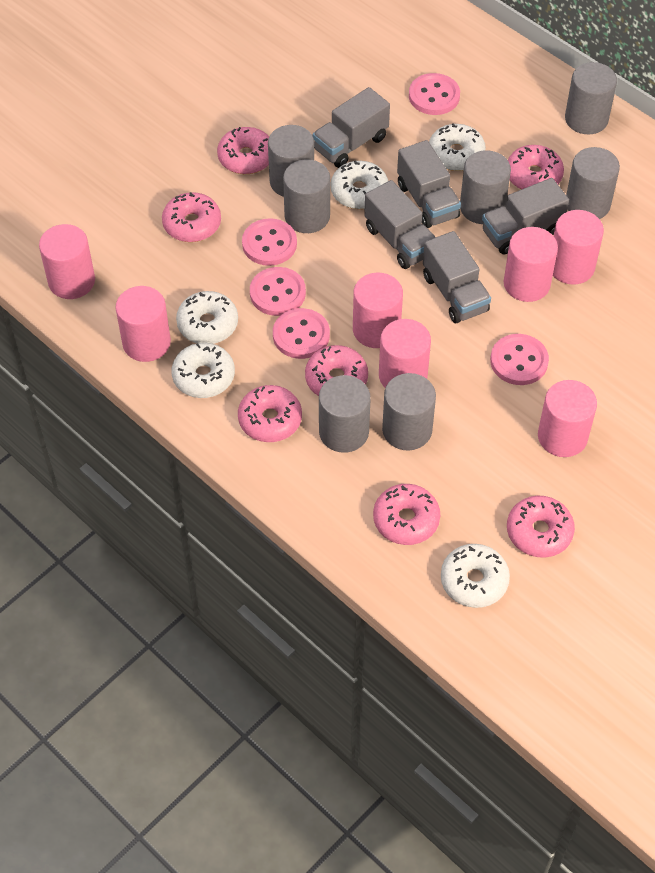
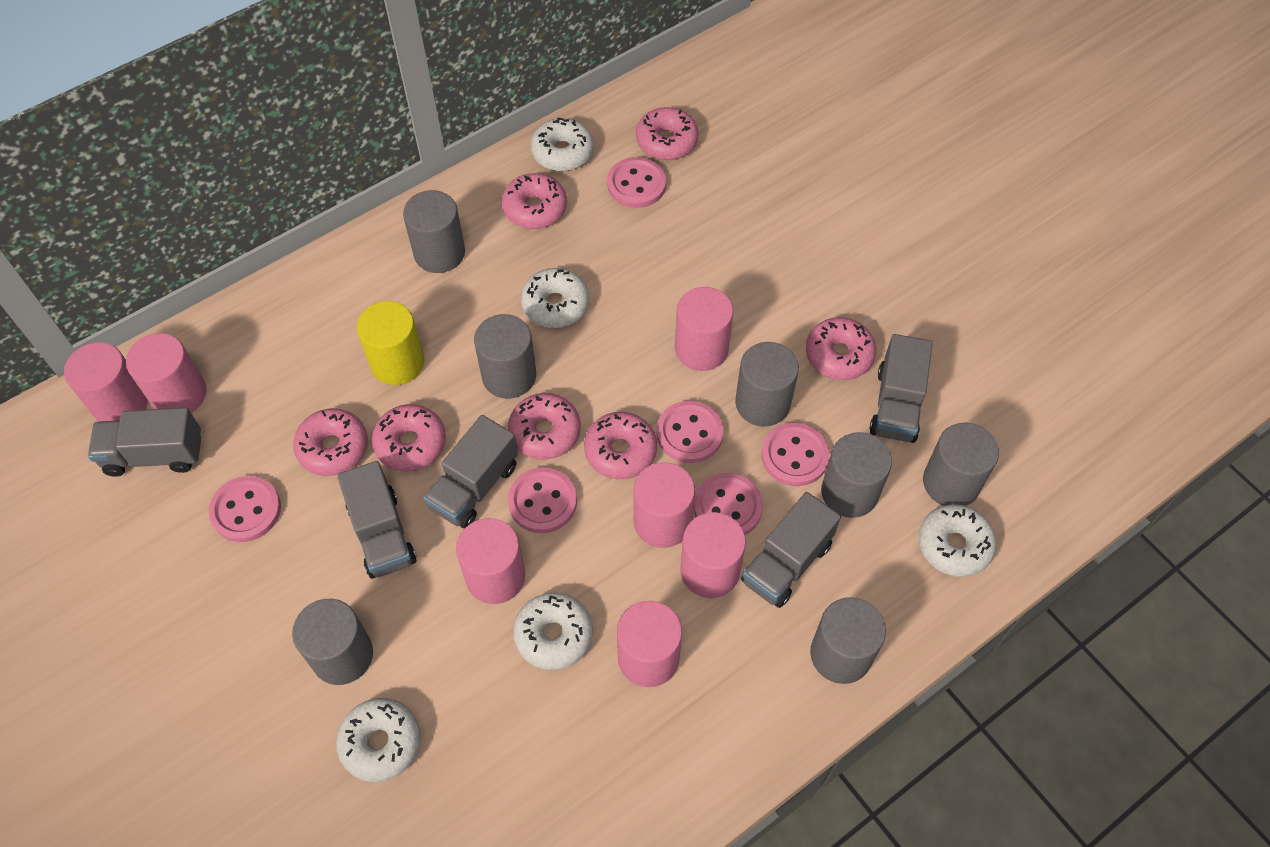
pink button: 5 -> 6
yellow cylinder: 0 -> 1

